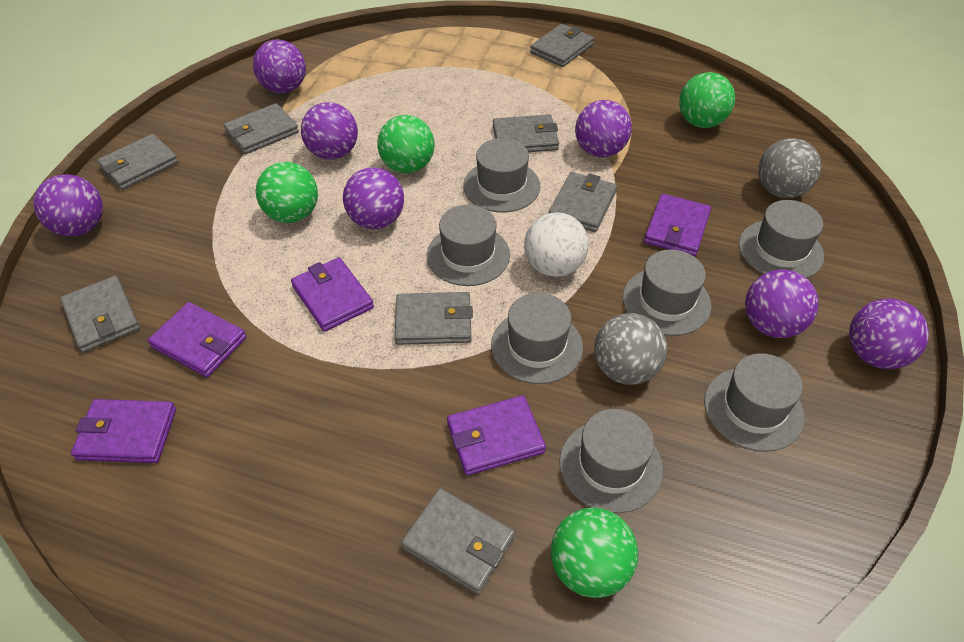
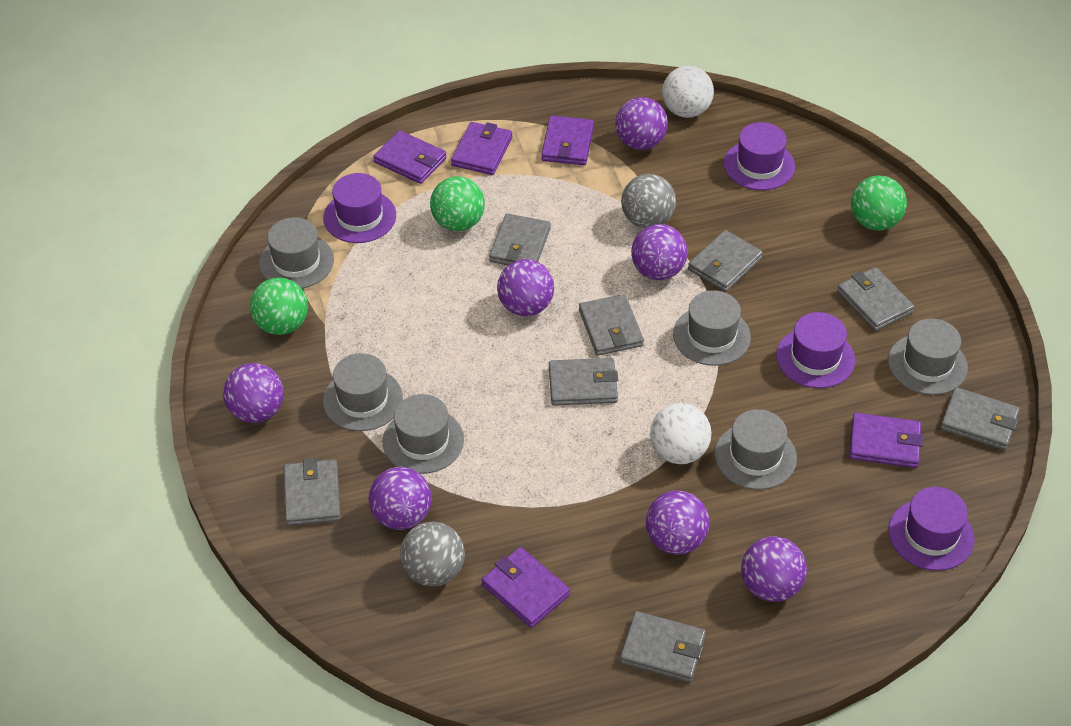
green ball: 4 -> 3
grey hat: 7 -> 6
purple hat: 0 -> 4
white ball: 1 -> 2

